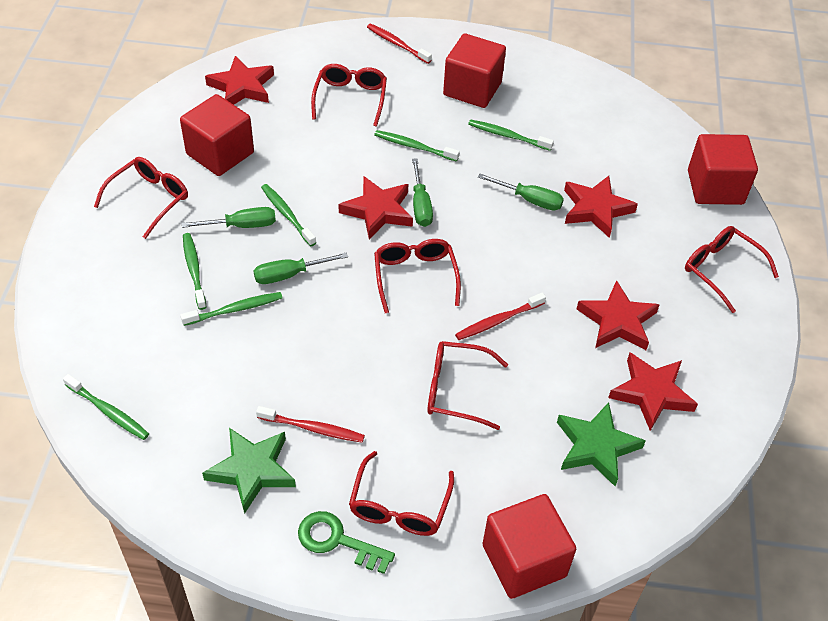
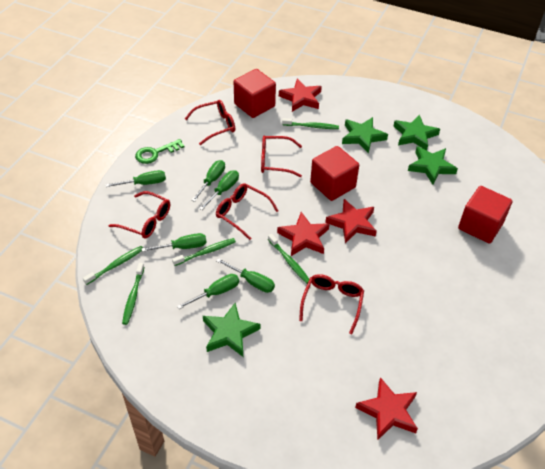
green screwdriver: 4 -> 6
green star: 2 -> 4
green toothbrush: 6 -> 5
red cube: 4 -> 3
red glasses: 6 -> 5
red star: 5 -> 4
red toothbrush: 3 -> 0

